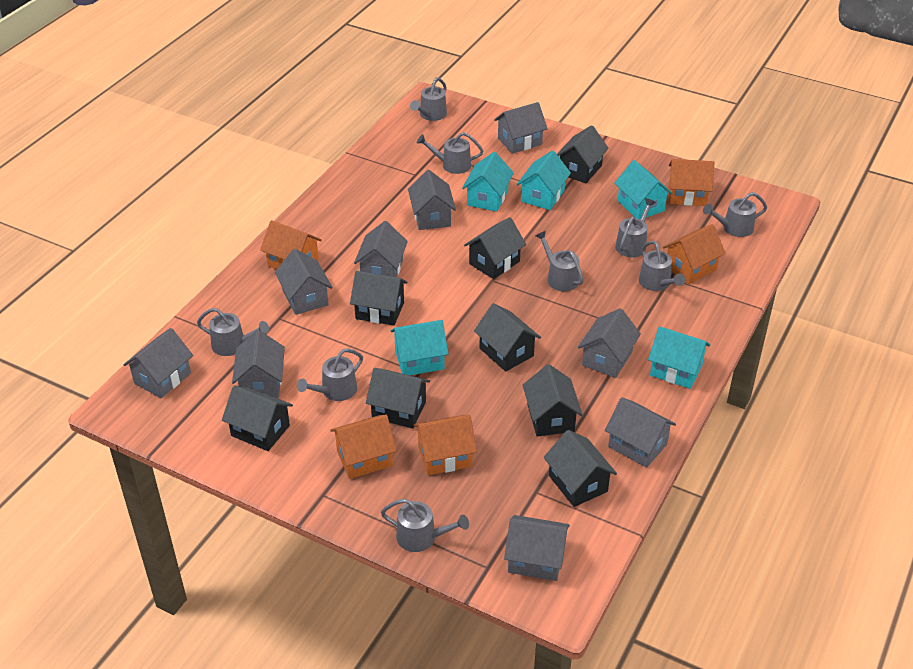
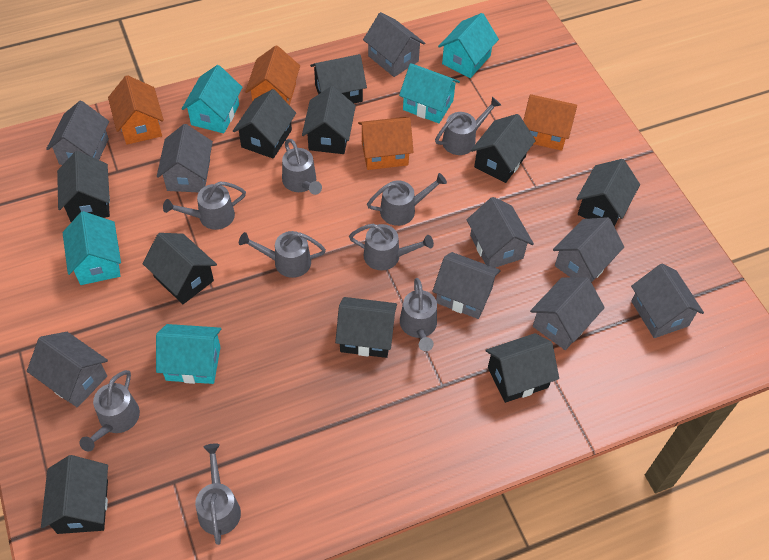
black house: 8 -> 10
orange house: 5 -> 4

